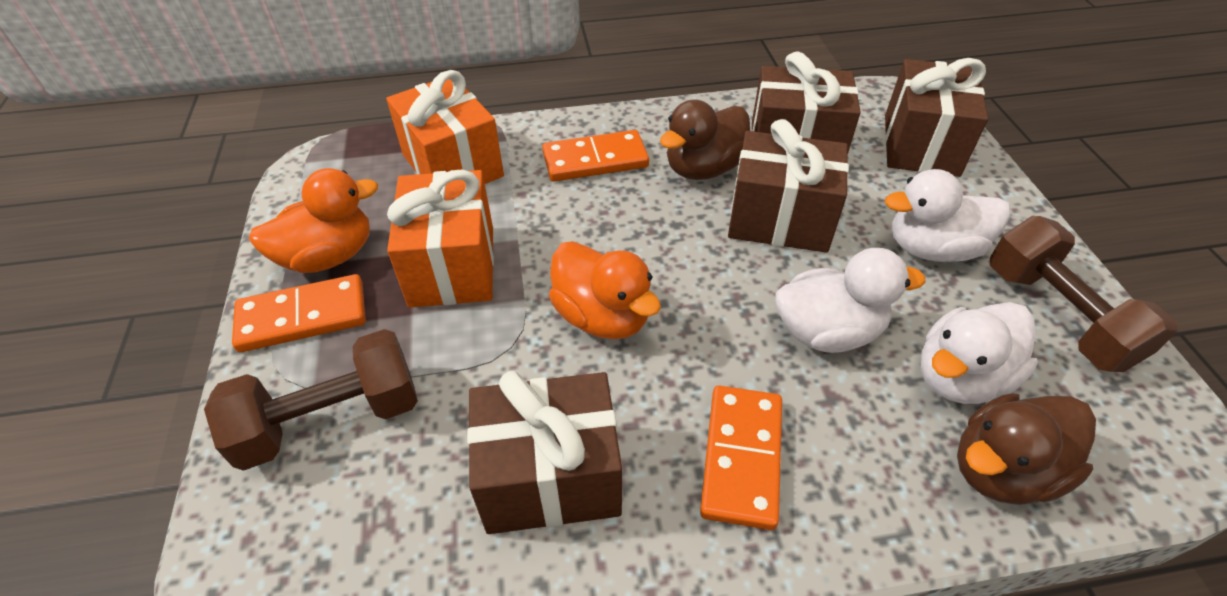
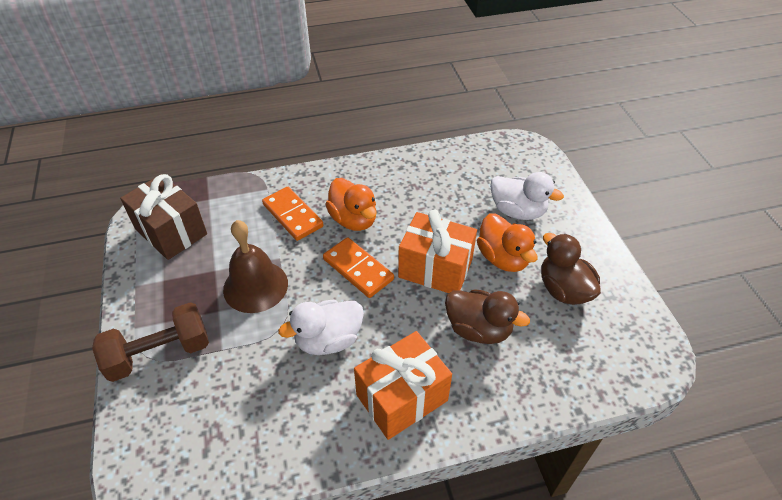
brown bell: 0 -> 1
brown dumbbell: 2 -> 1
brown gift: 4 -> 1
orange domino: 3 -> 2
white duck: 3 -> 2

